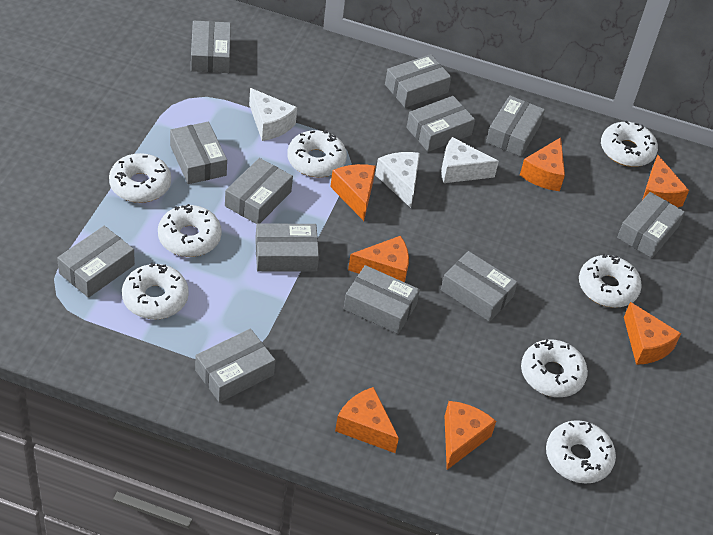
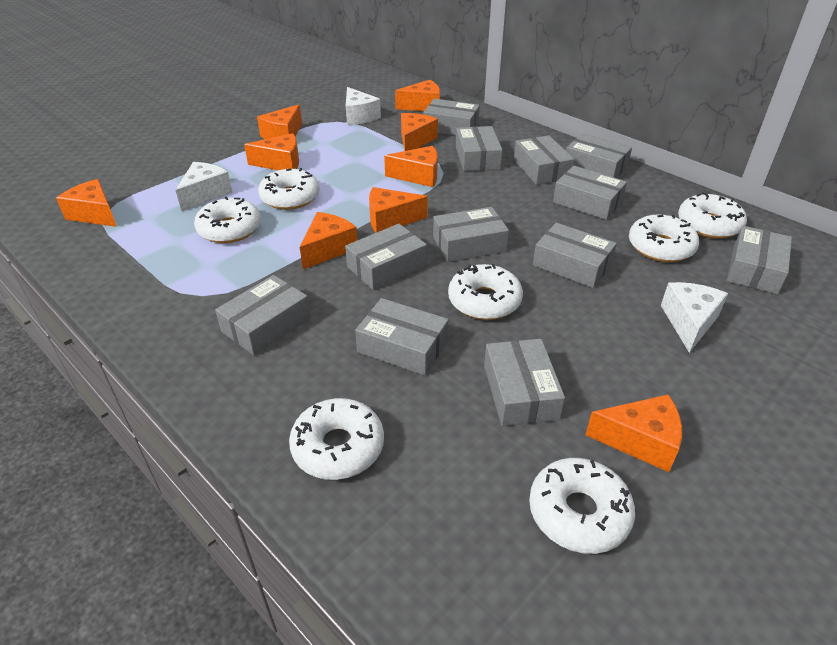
orange cheese: 7 -> 9
white donut: 8 -> 7

